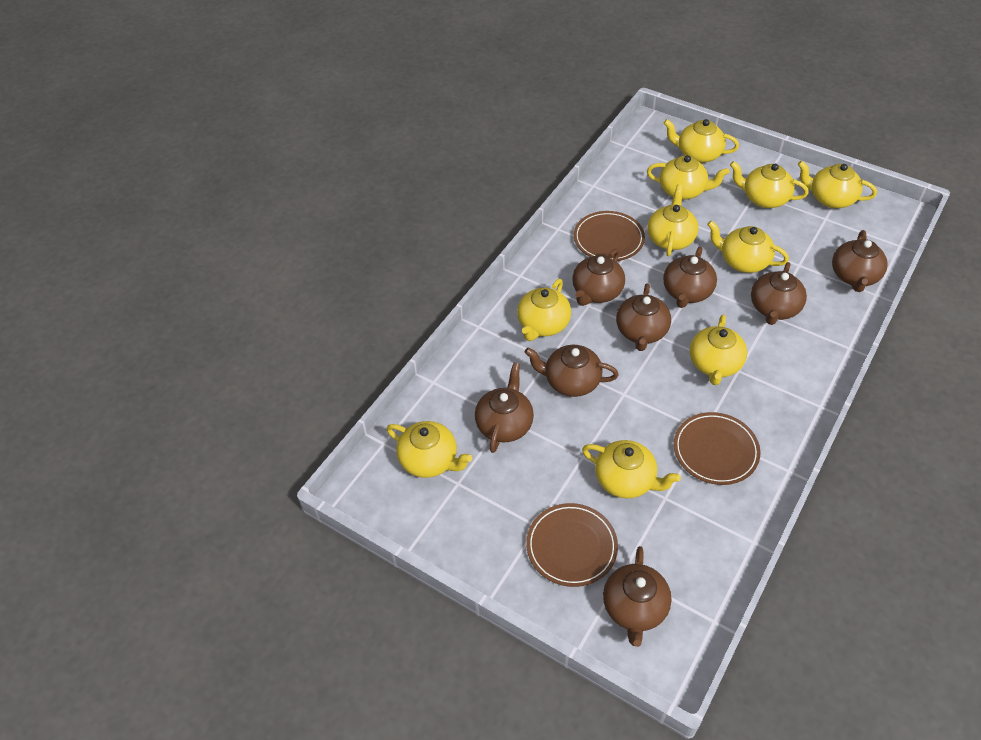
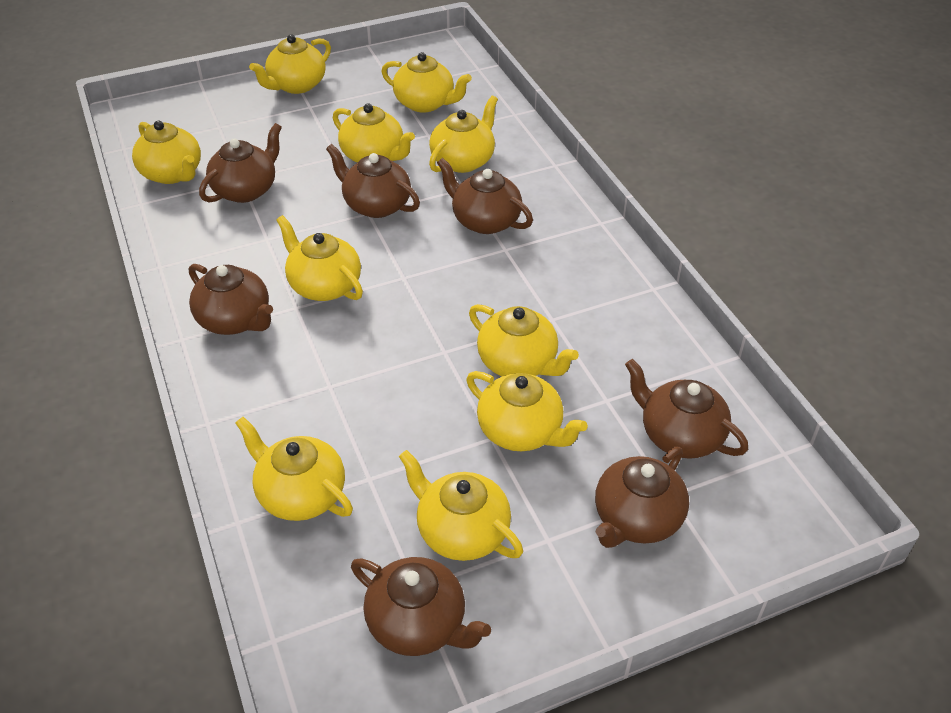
brown plate: 3 -> 0
brown teapot: 8 -> 7

